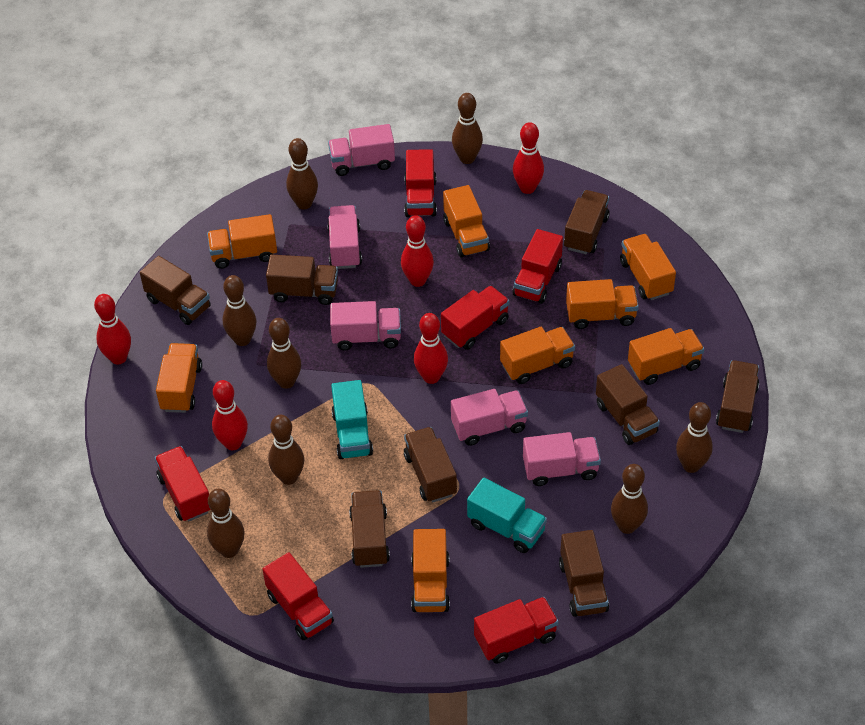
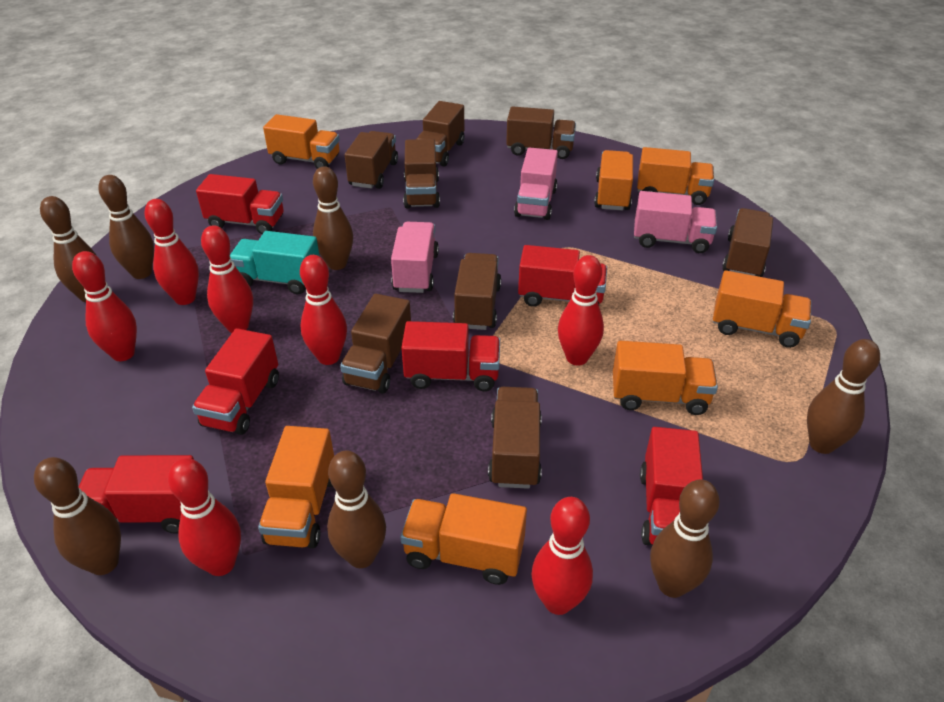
brown bowling pin: 8 -> 7
orange truck: 8 -> 7
pink truck: 5 -> 3
red bowling pin: 5 -> 7
turquoise truck: 2 -> 1

